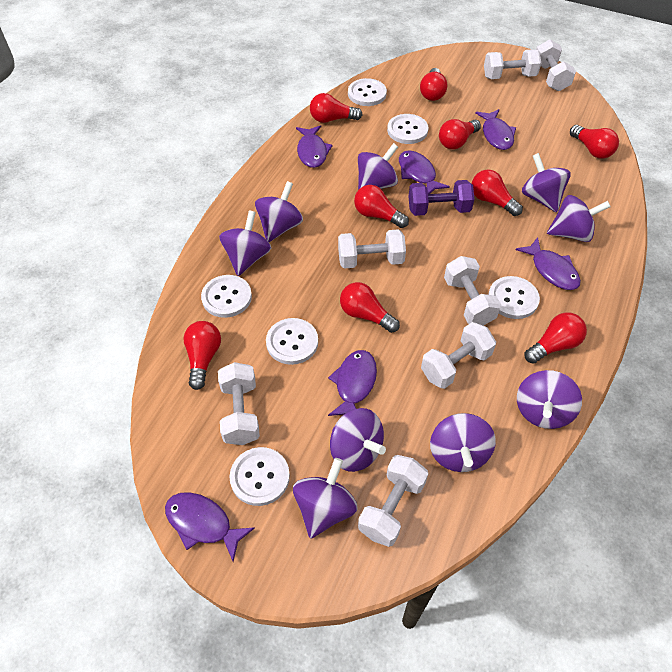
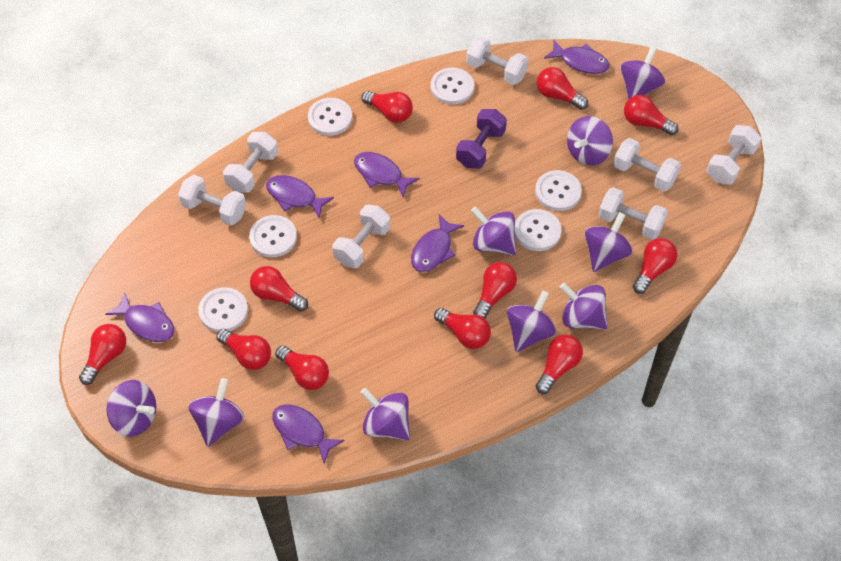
red light bulb: 9 -> 11

